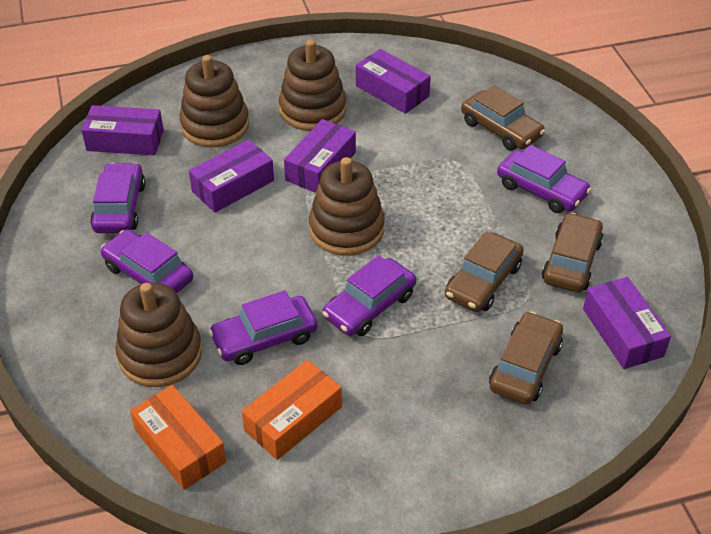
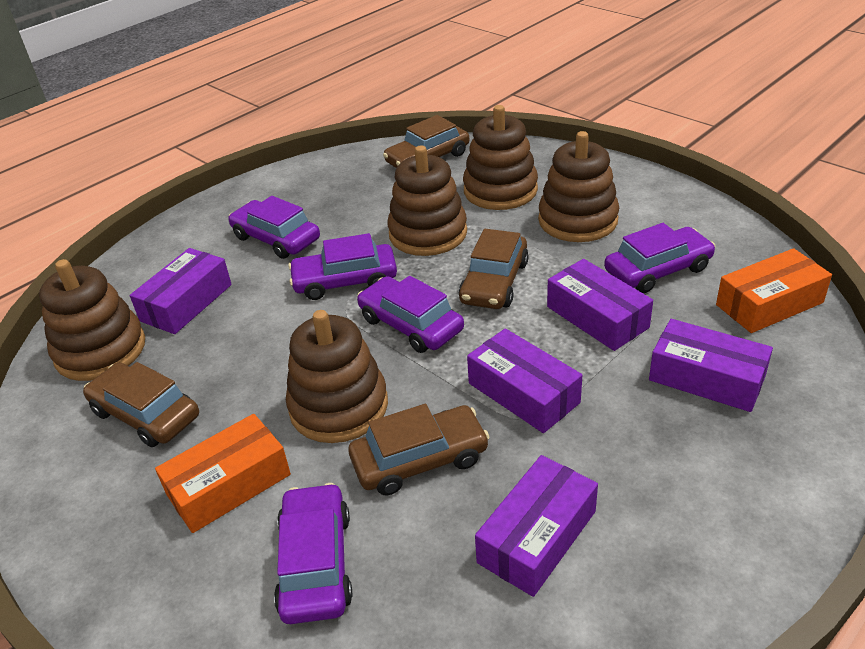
brown stacking toy: 4 -> 5

